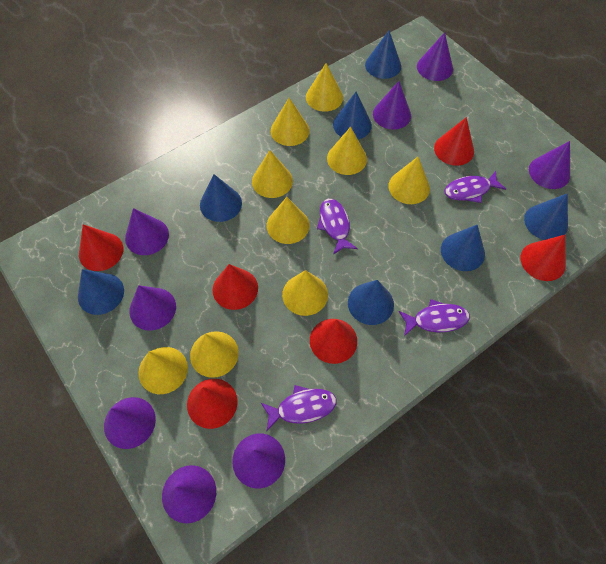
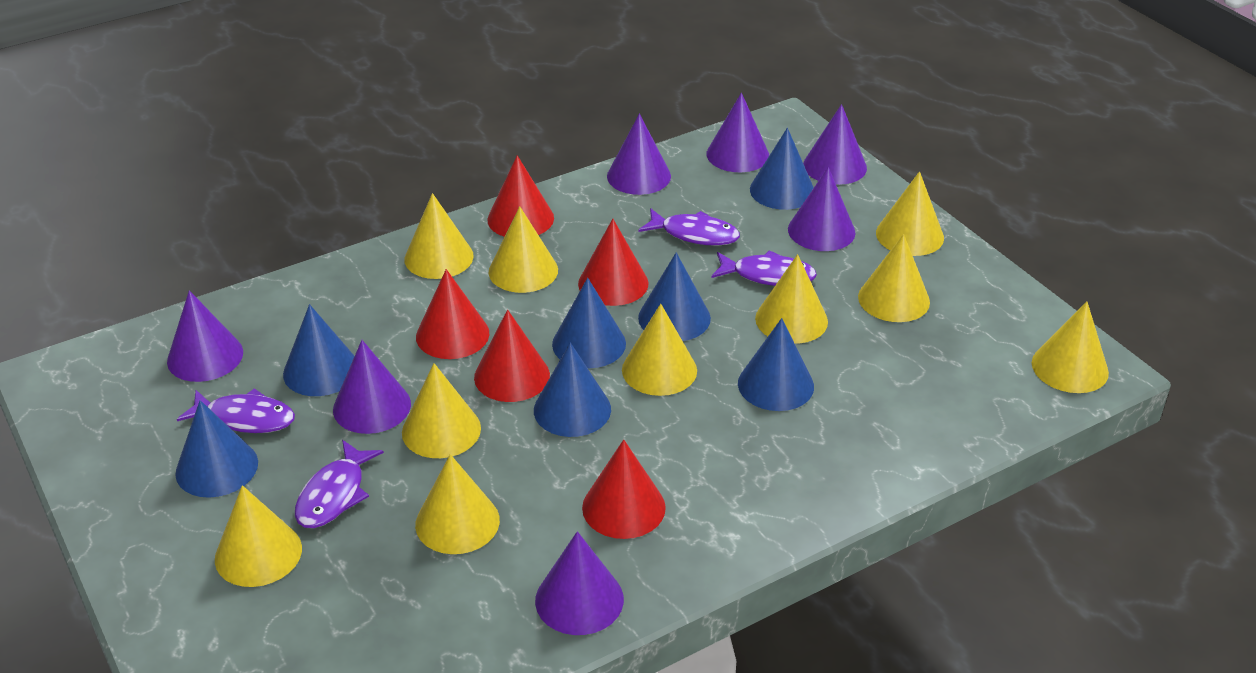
purple cone: 8 -> 7
red cone: 6 -> 5
yellow cone: 9 -> 10

